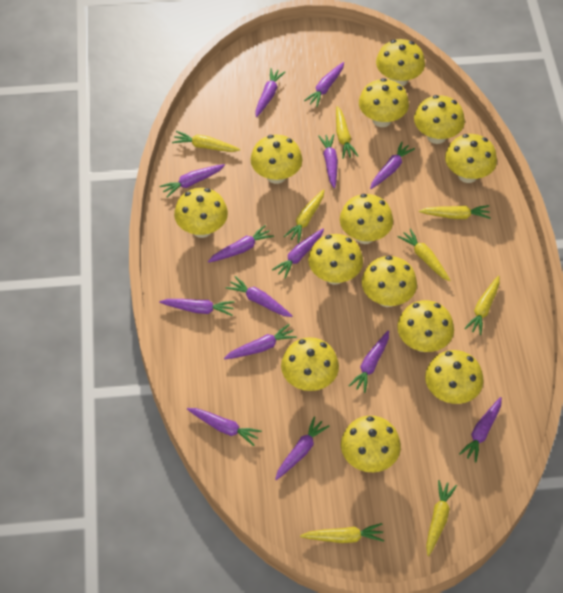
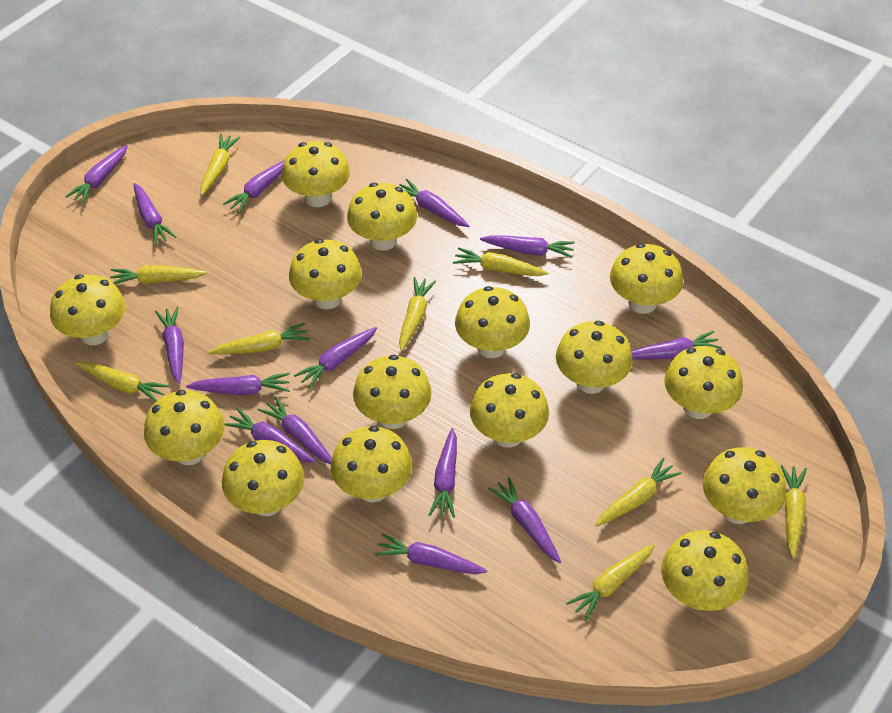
yellow carrot: 8 -> 9
yellow mushroom: 13 -> 15

